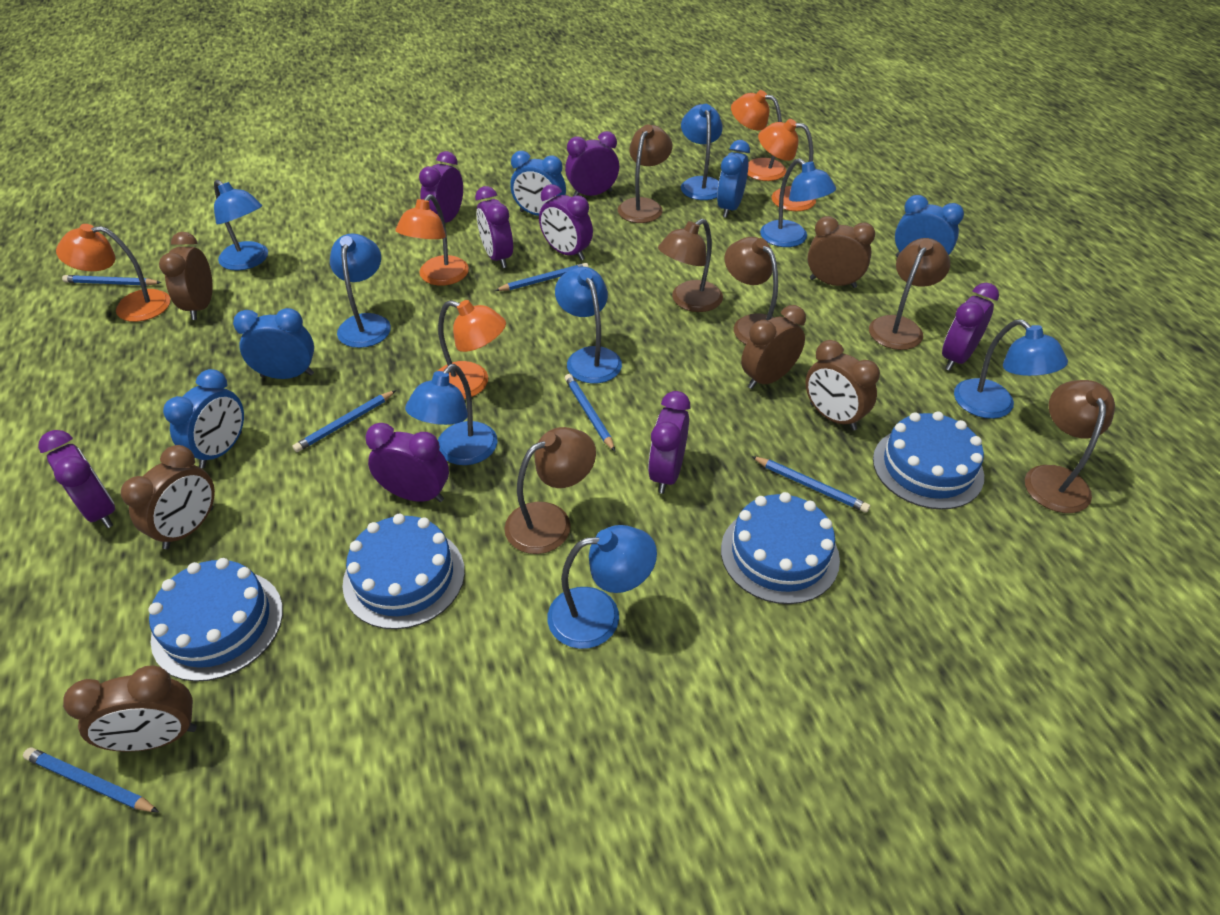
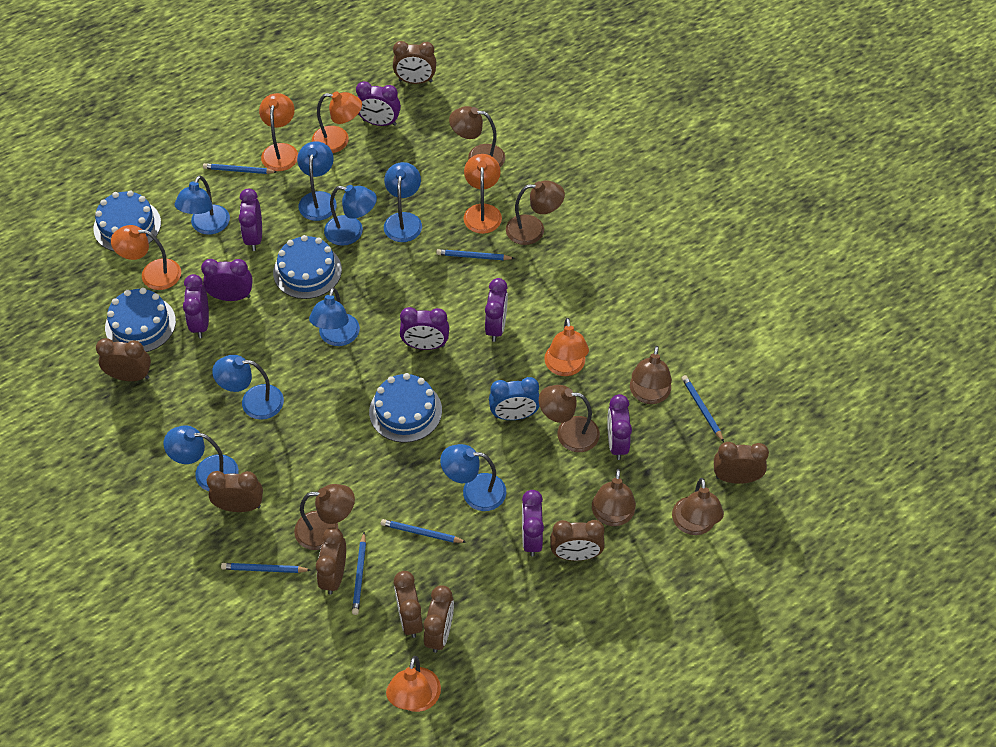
blue clock: 5 -> 1
brown clock: 6 -> 8
brown lamp: 6 -> 7
orange lamp: 5 -> 6

